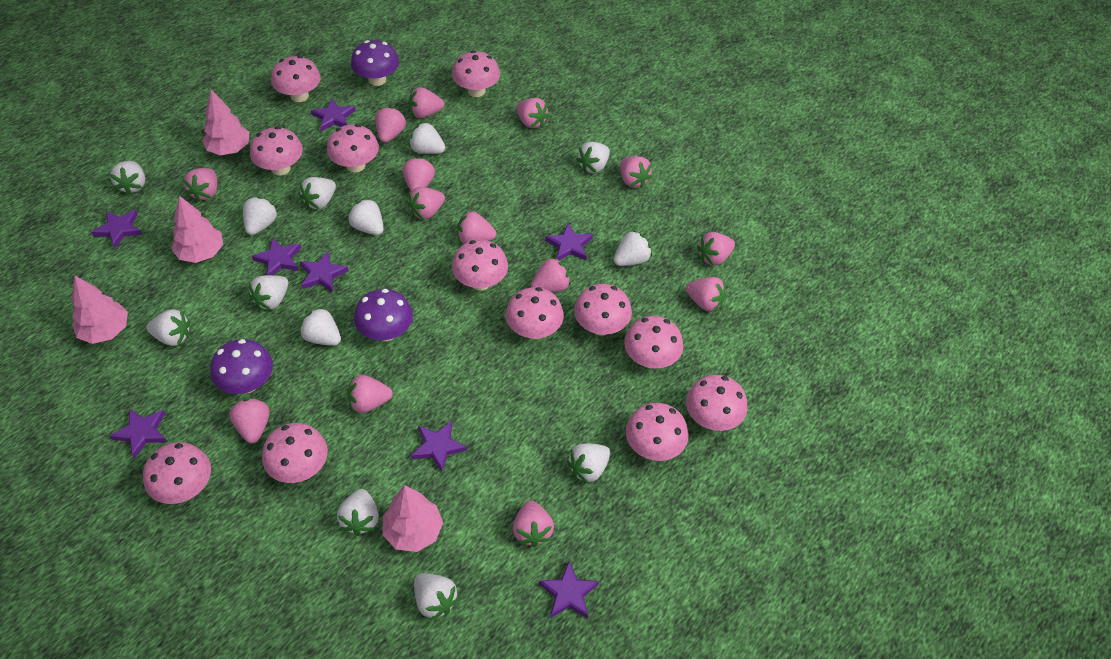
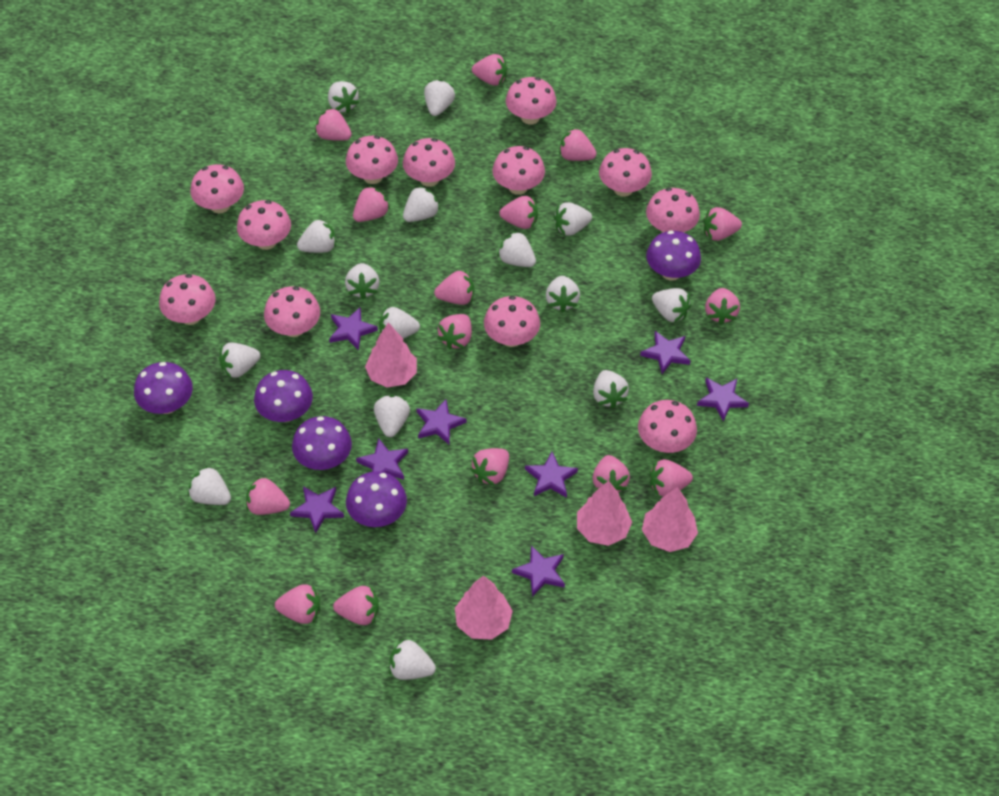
pink strawberry: 14 -> 15
purple mushroom: 3 -> 5
white strawberry: 13 -> 15

